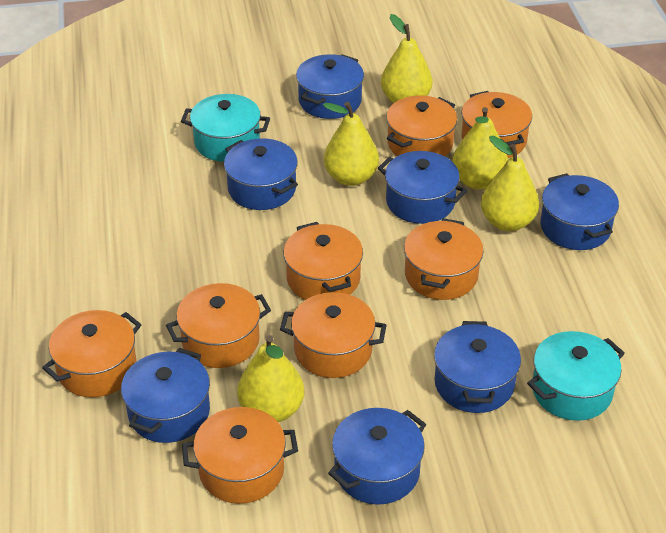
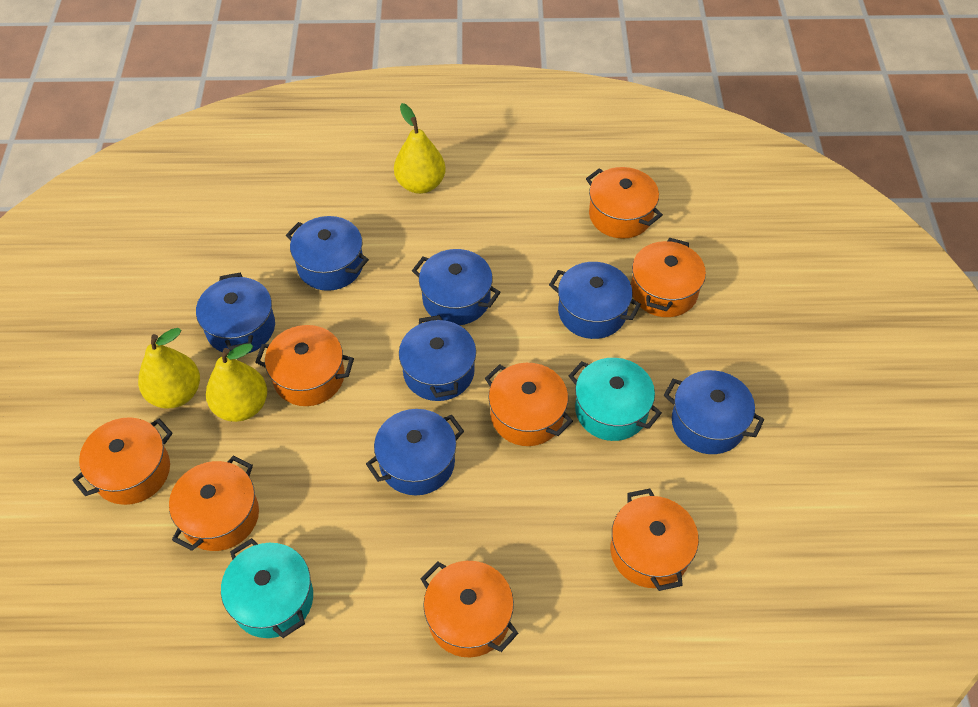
yellow pear: 5 -> 3

